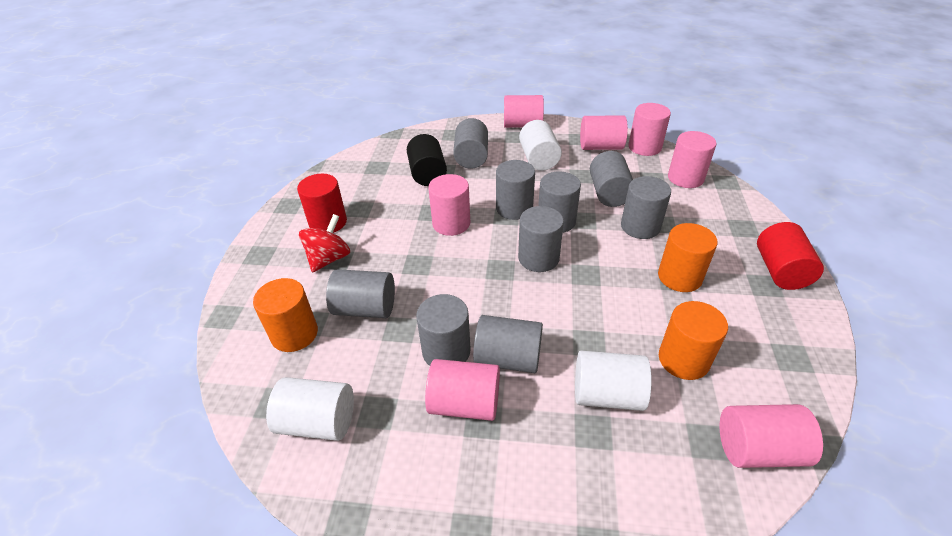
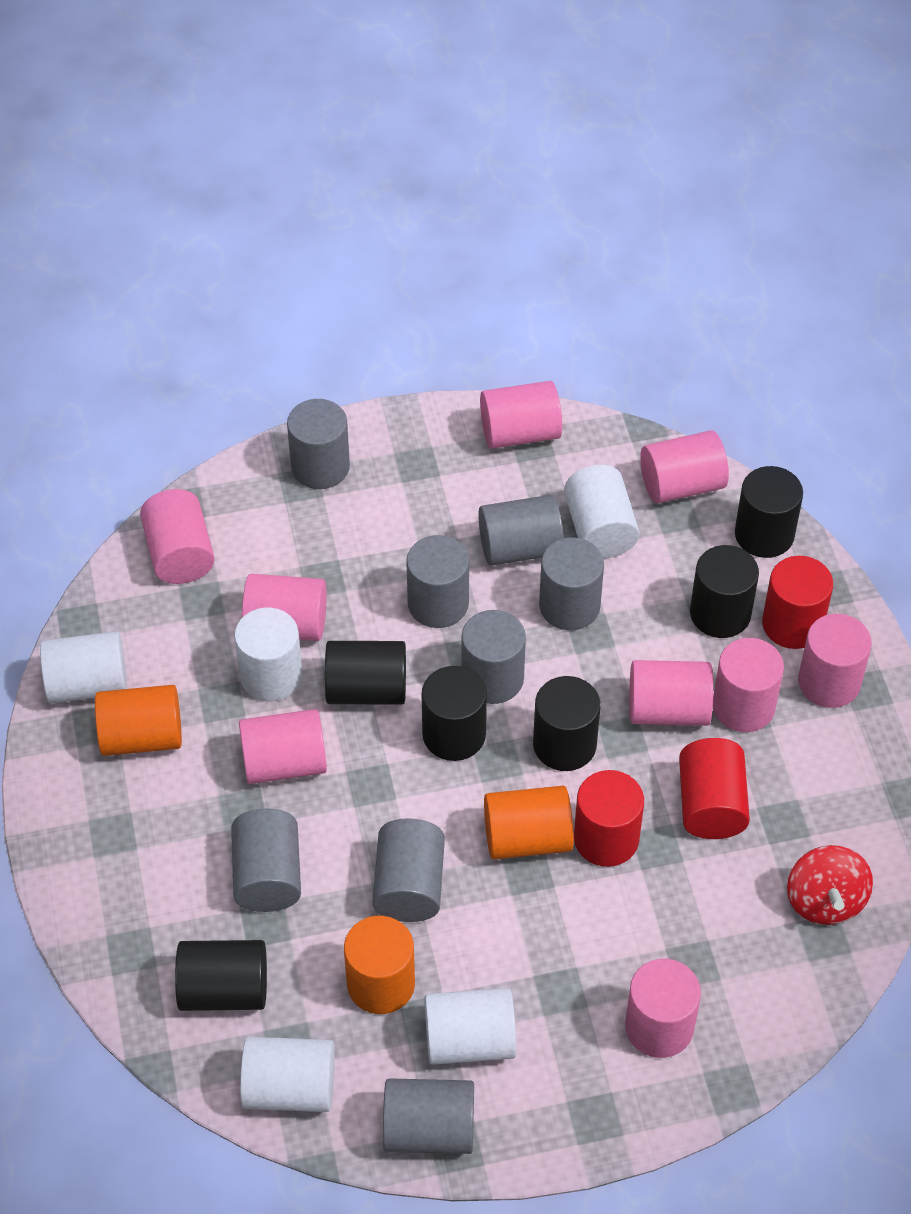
black cylinder: 1 -> 6
grey cylinder: 9 -> 8
pink cylinder: 7 -> 9
red cylinder: 2 -> 3
white cylinder: 3 -> 5

